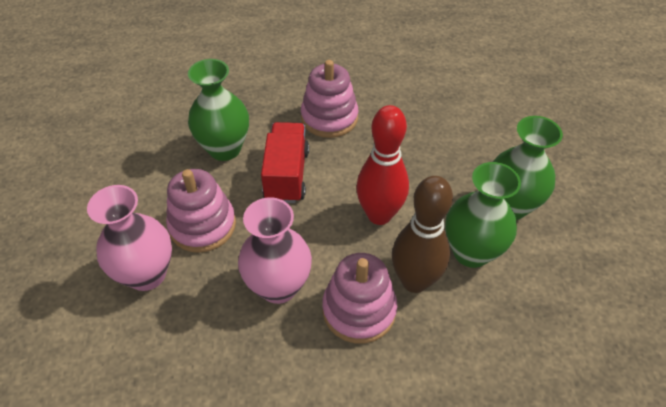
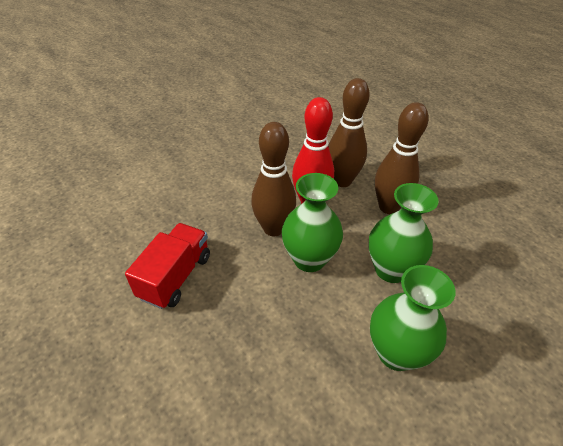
brown bowling pin: 1 -> 3
pink stacking toy: 3 -> 0
pink vase: 2 -> 0

